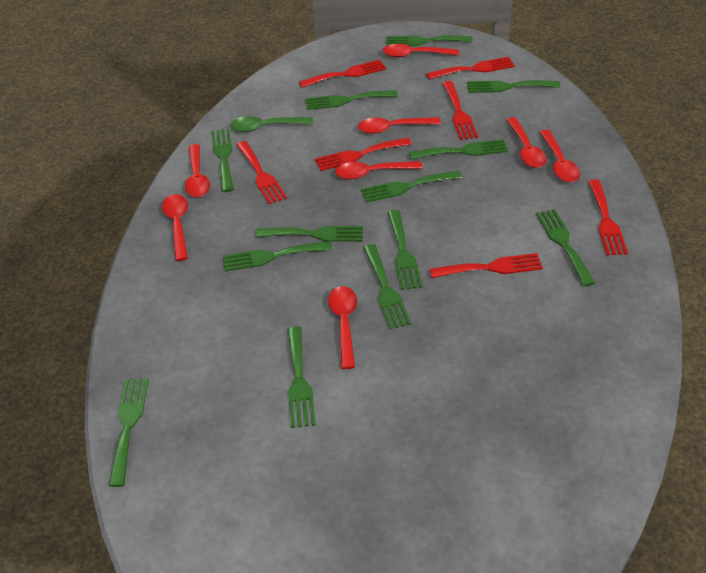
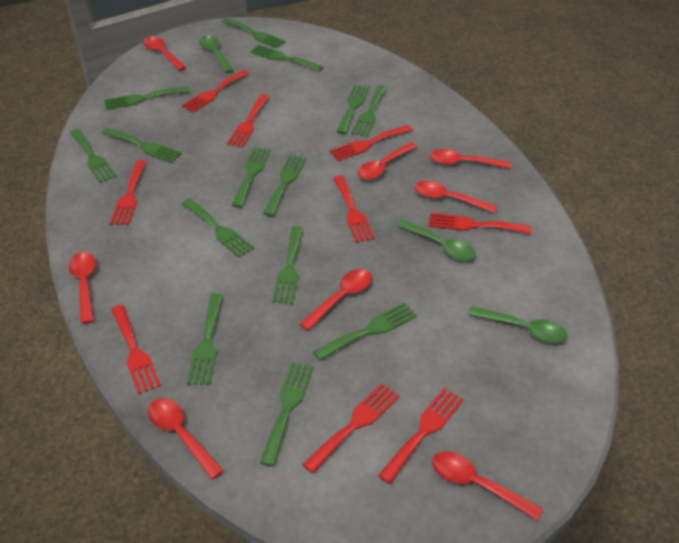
green fork: 13 -> 14
green spoon: 1 -> 3
red fork: 7 -> 9

